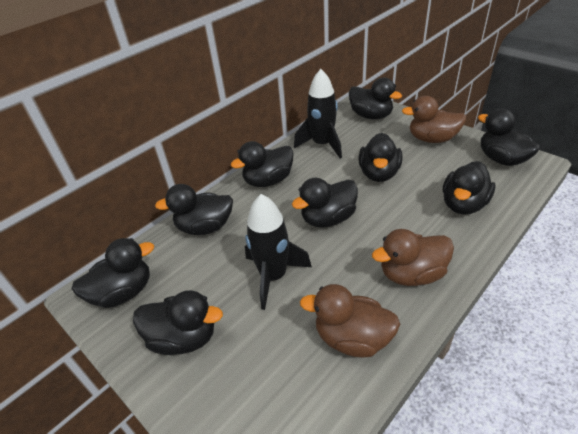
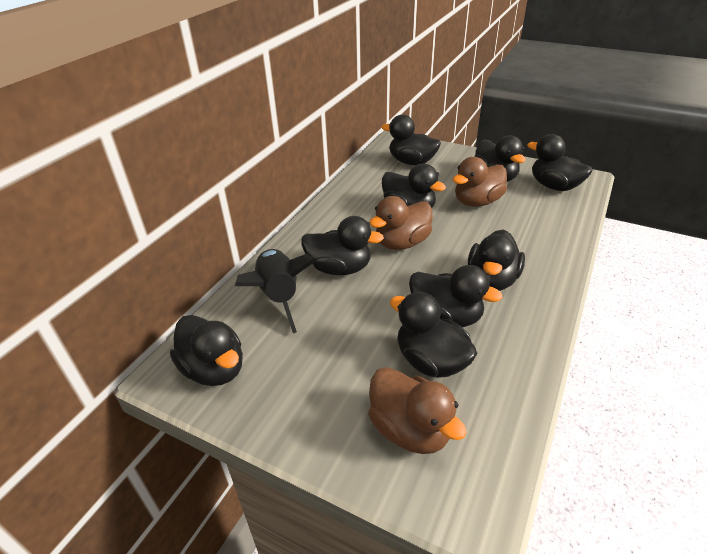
black rocket: 2 -> 1

